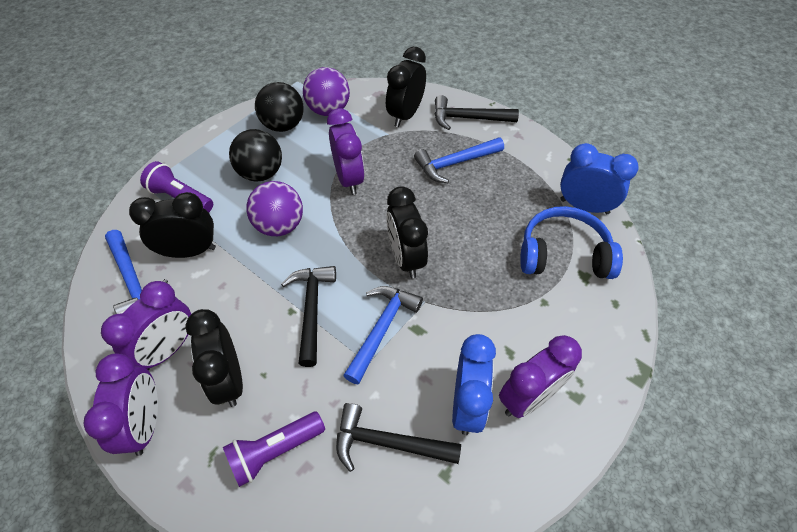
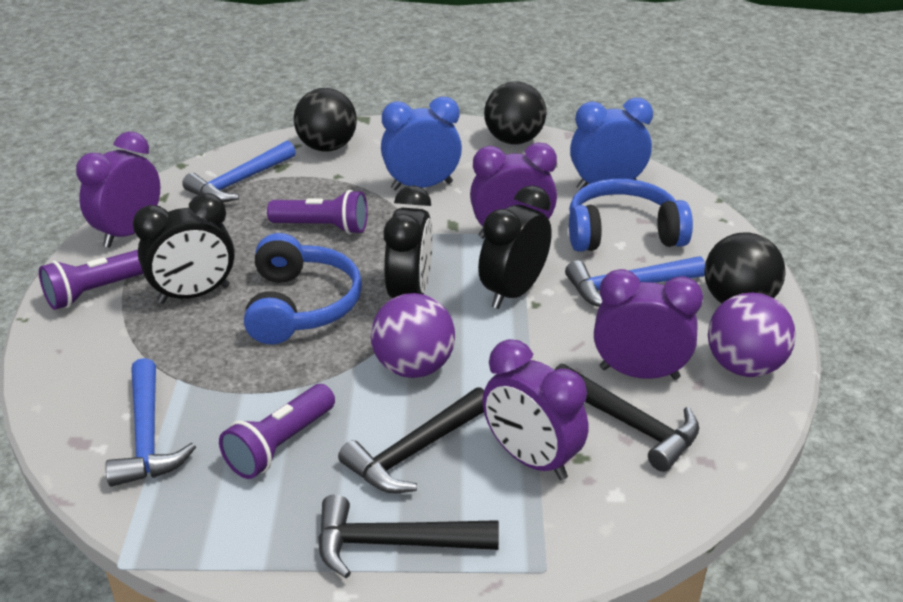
black ball: 2 -> 3
black clock: 4 -> 3
blue headphones: 1 -> 2
purple flashlight: 2 -> 3

